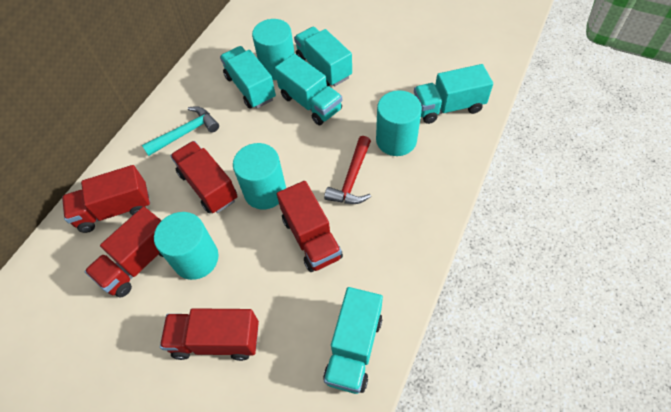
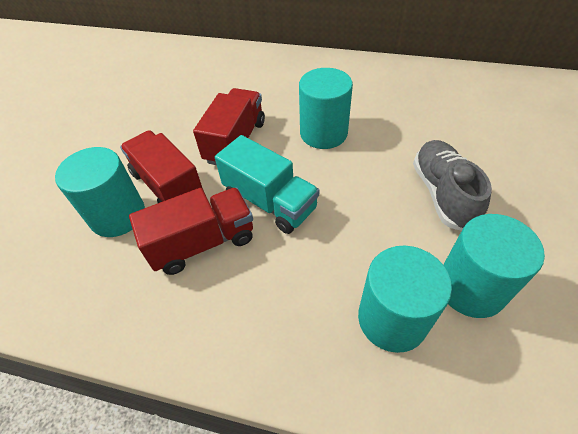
grey shoe: 0 -> 1
red hammer: 1 -> 0
red truck: 5 -> 3
turquoise hammer: 1 -> 0
turquoise truck: 5 -> 1

